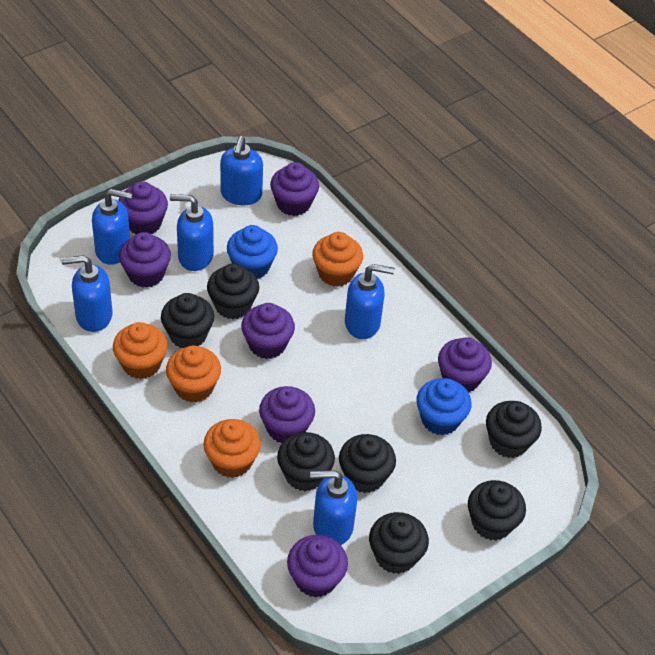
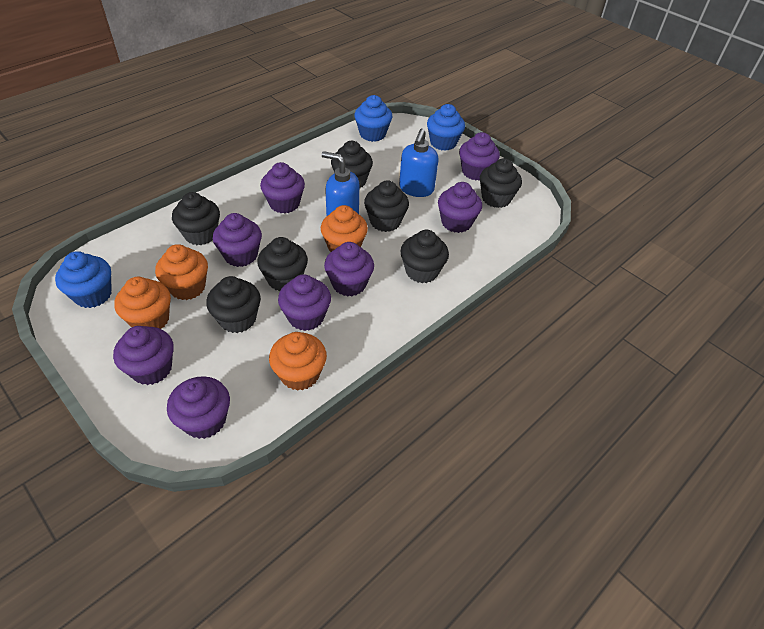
blue cupcake: 2 -> 3
blue soap dispenser: 6 -> 2
purple cupcake: 7 -> 8

